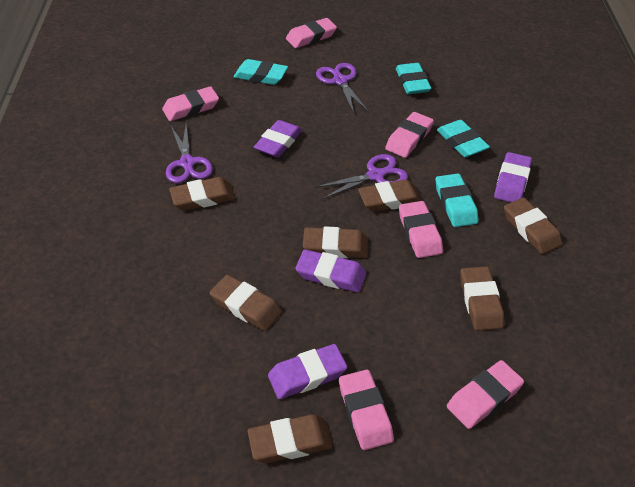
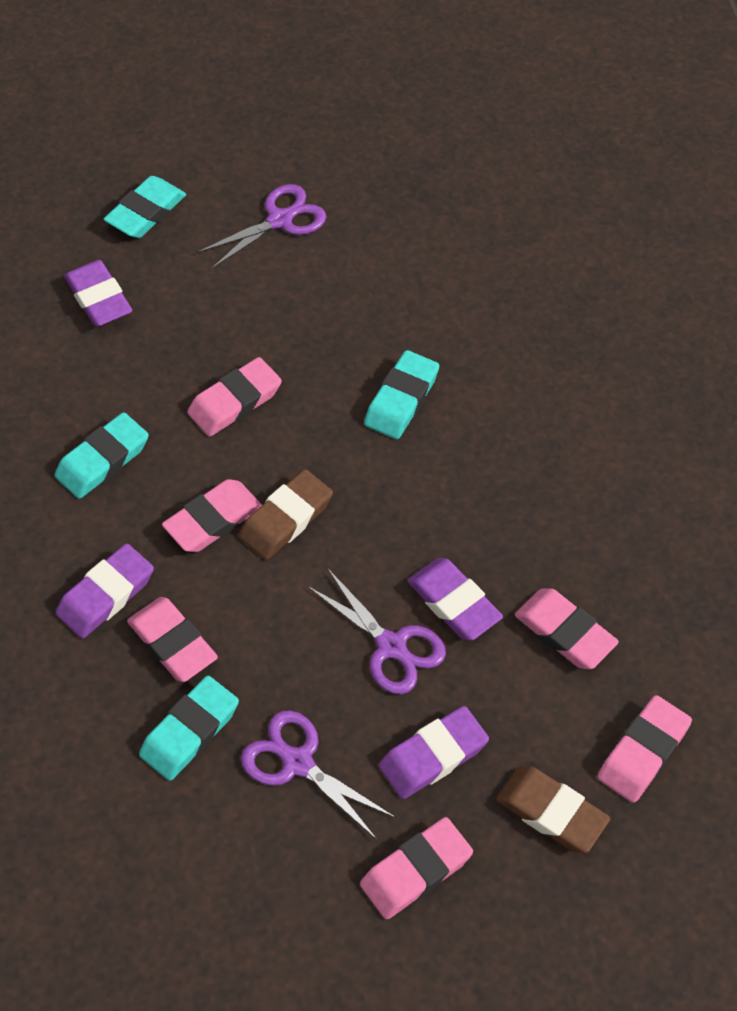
brown eraser: 7 -> 2

